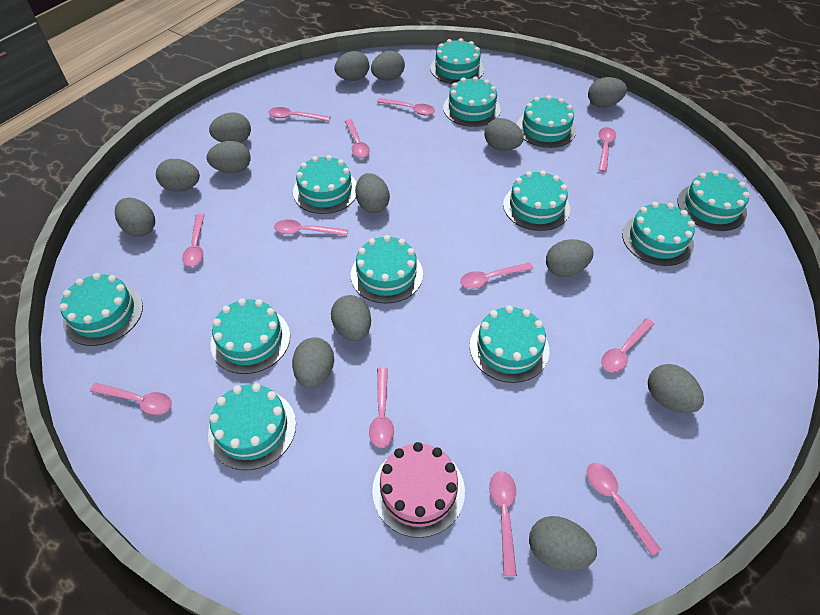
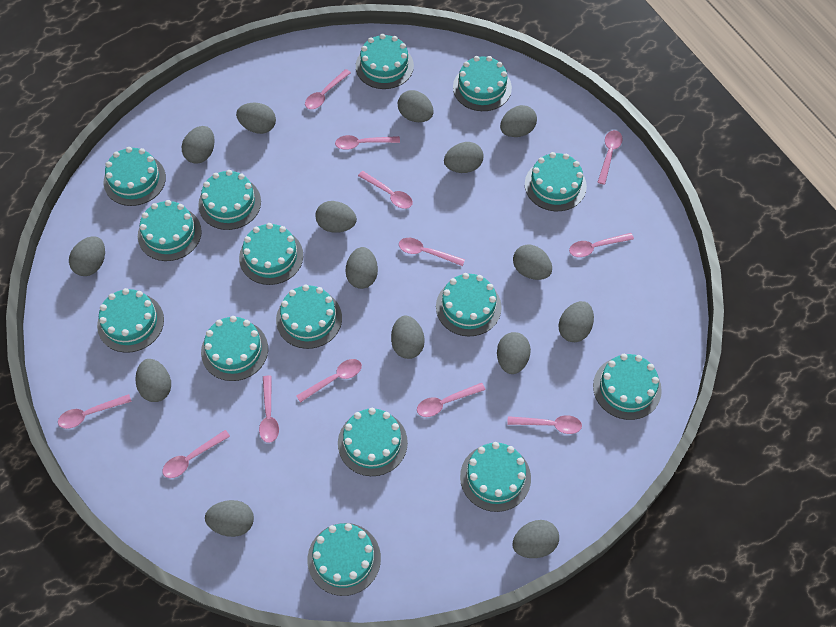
grey egg: 14 -> 15
pink cake: 1 -> 0
turquoise cake: 12 -> 15

